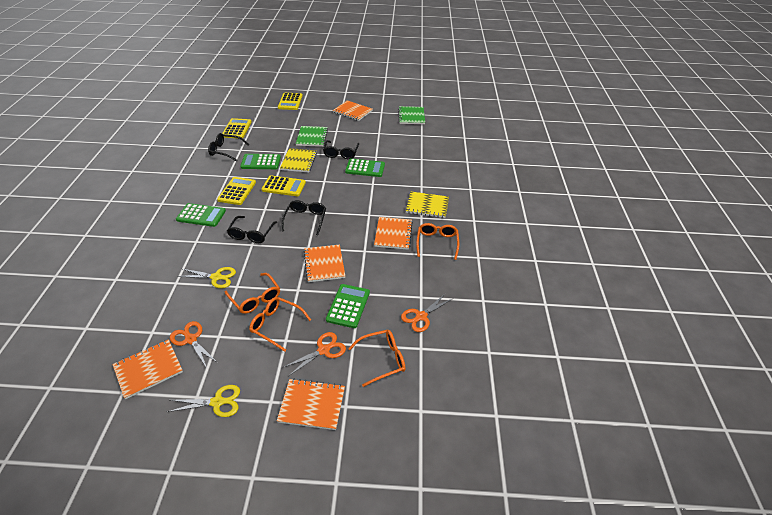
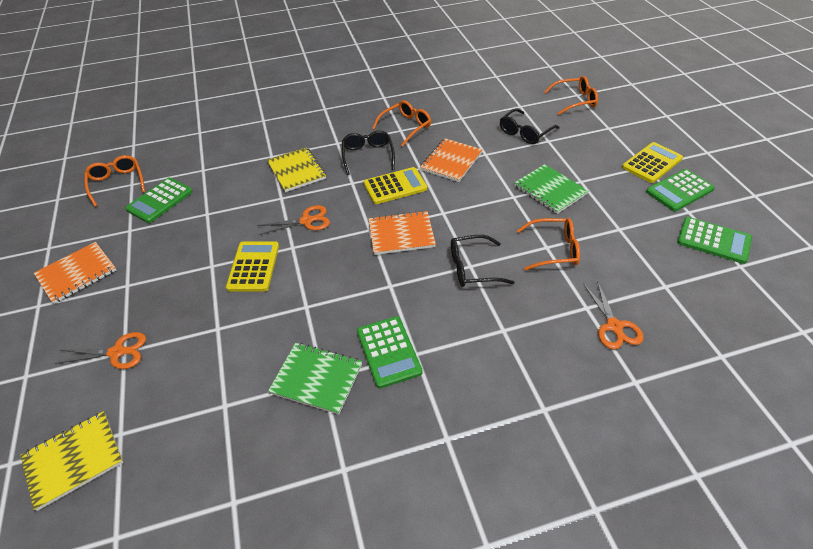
black glasses: 4 -> 3
orange notebook: 5 -> 3
yellow calculator: 4 -> 3
yellow scissors: 2 -> 0

